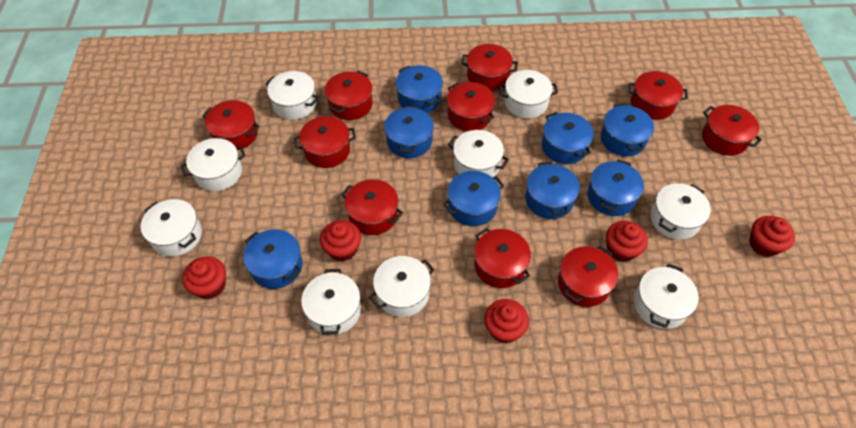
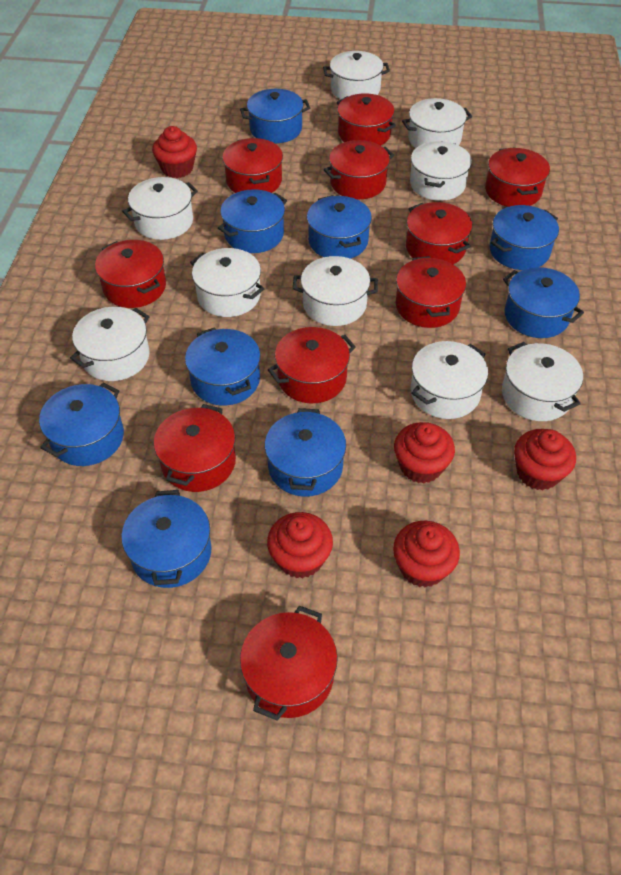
blue pot: 8 -> 9

